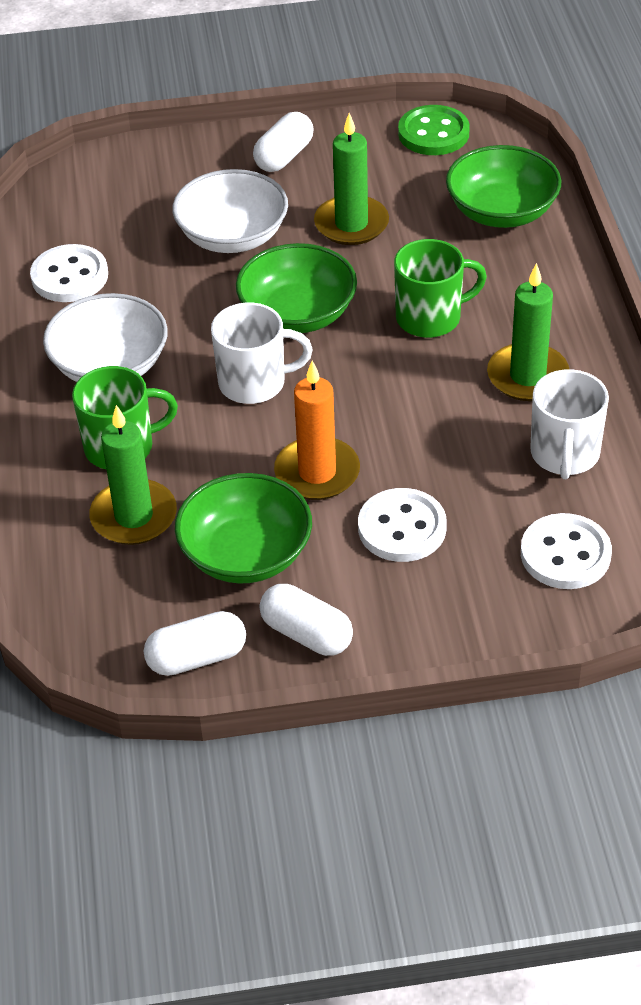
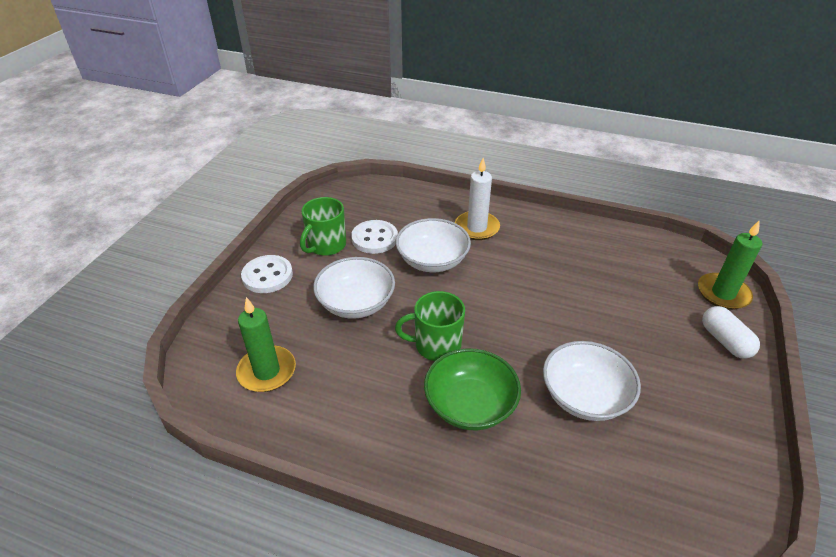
green bowl: 3 -> 1
green button: 1 -> 0
green candle: 3 -> 2
orange candle: 1 -> 0
white bowl: 2 -> 3
white button: 3 -> 2
white candle: 0 -> 1
white capsule: 3 -> 1
white mug: 2 -> 0

